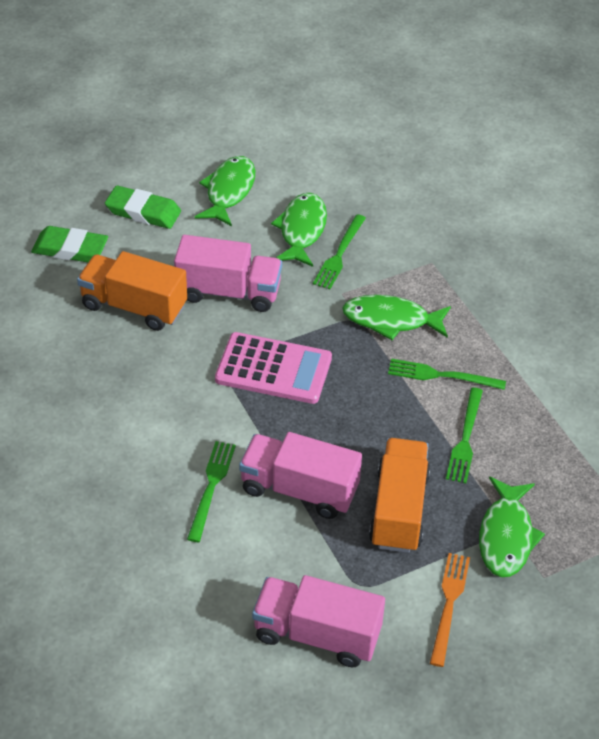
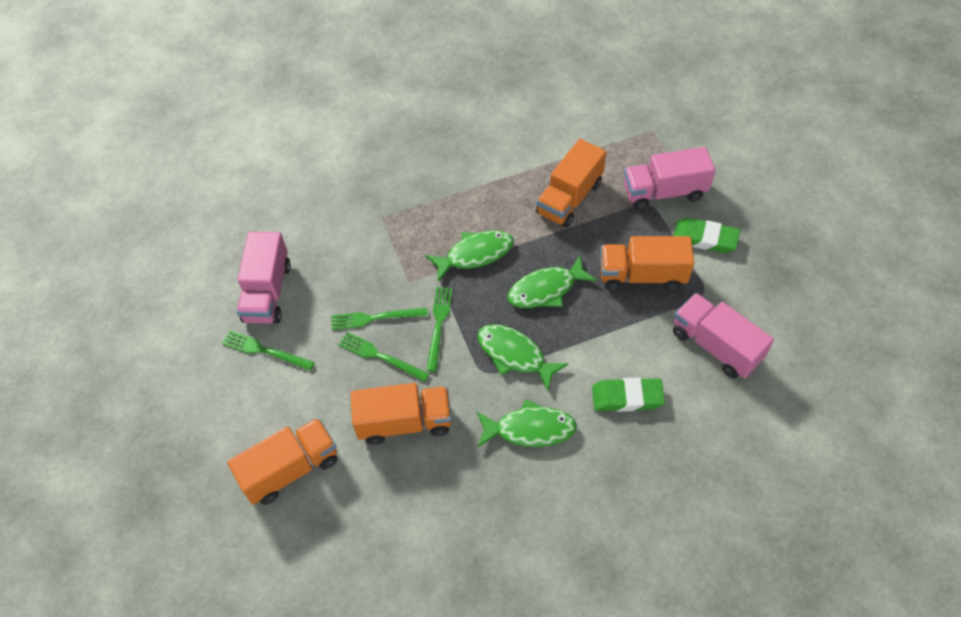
orange fork: 1 -> 0
orange truck: 2 -> 4
pink calculator: 1 -> 0

